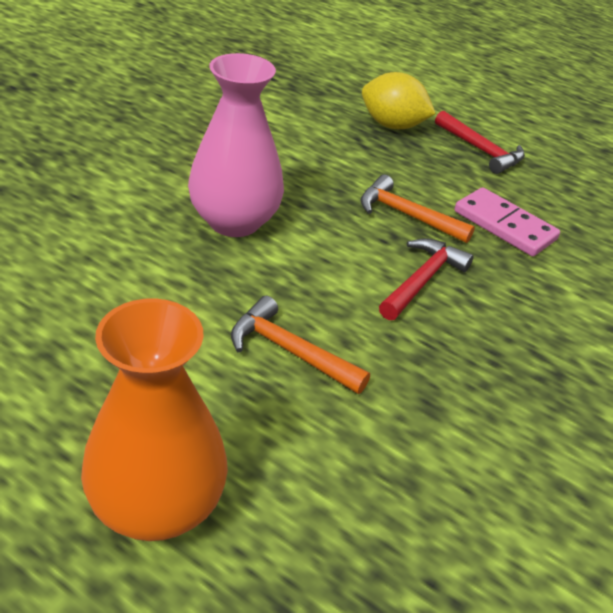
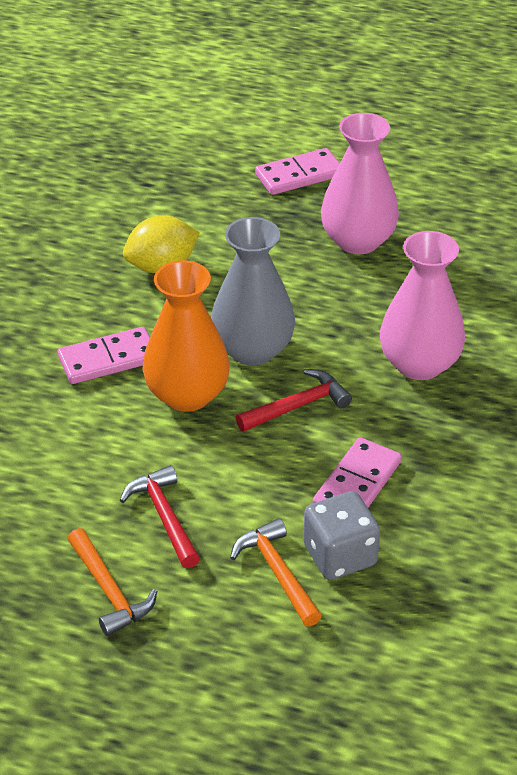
grey dice: 0 -> 1
grey vase: 0 -> 1
pink domino: 1 -> 3
pink vase: 1 -> 2

